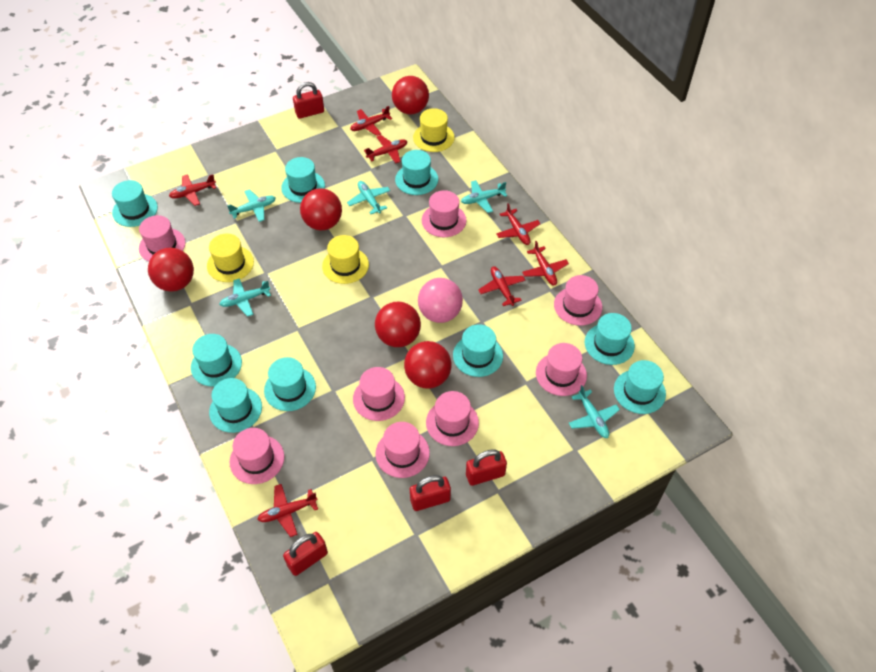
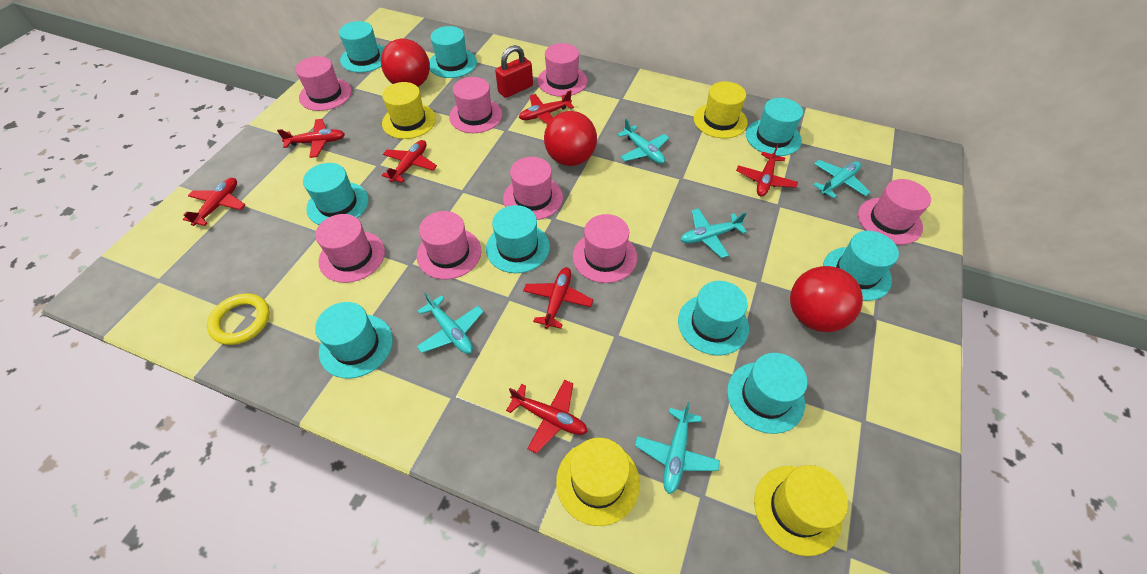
pink ball: 1 -> 0
red ball: 5 -> 3
red padlock: 4 -> 1
yellow hat: 3 -> 4
yellow ring: 0 -> 1

